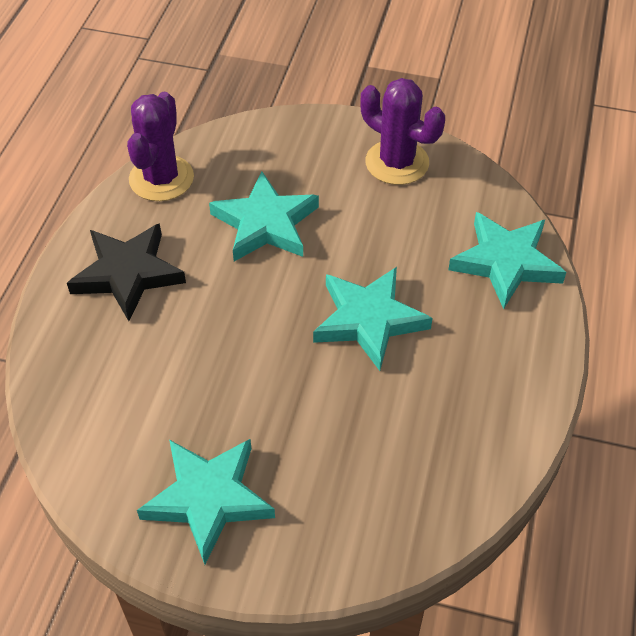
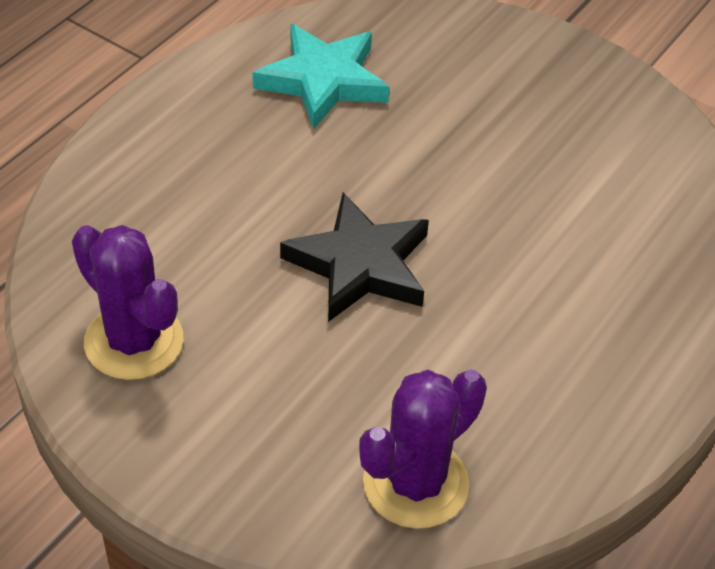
turquoise star: 4 -> 1

